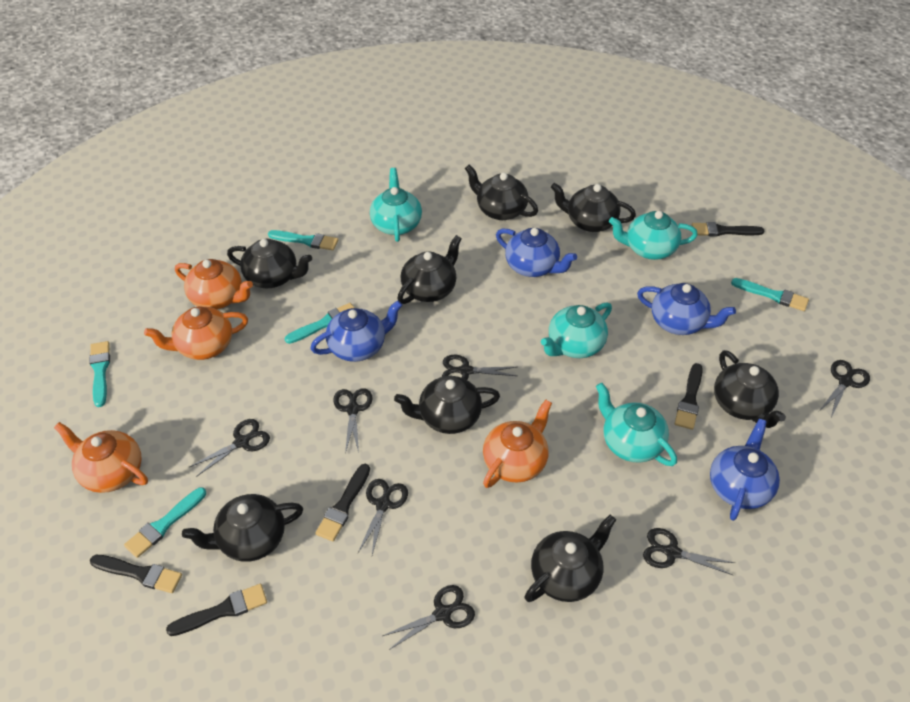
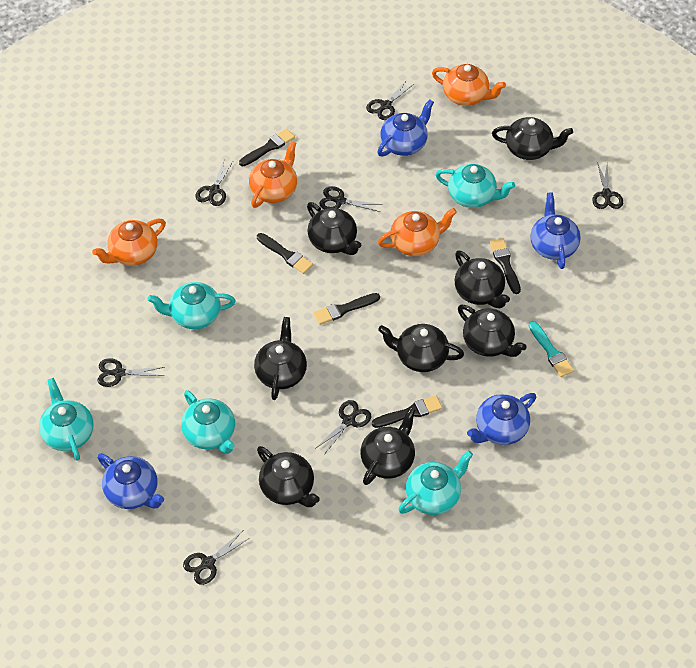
turquoise brush: 5 -> 1
turquoise teapot: 4 -> 5

